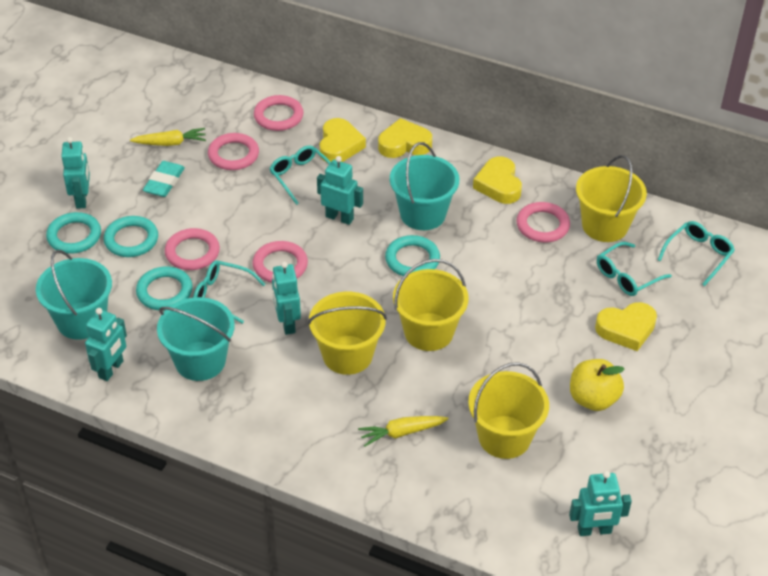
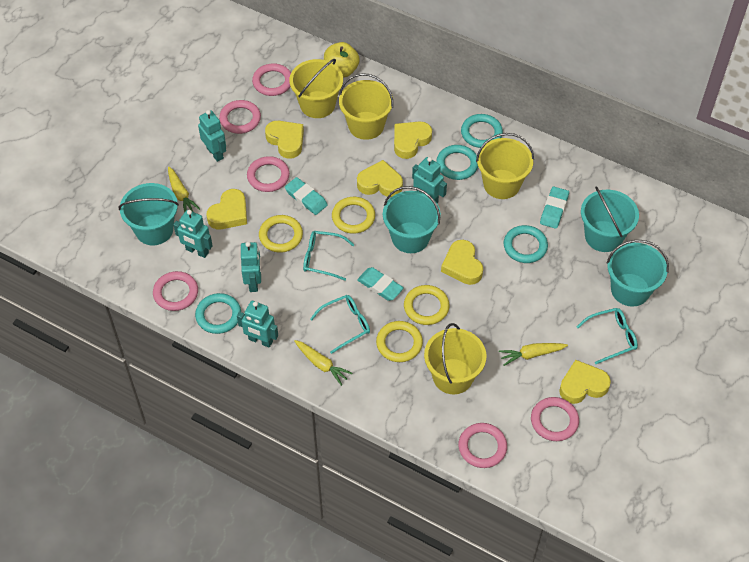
pink ring: 5 -> 6
turquoise bucket: 3 -> 4
turquoise eraser: 1 -> 3
turquoise glasses: 4 -> 3
yellow carrot: 2 -> 3
yellow heart: 4 -> 6
yellow ring: 0 -> 4

